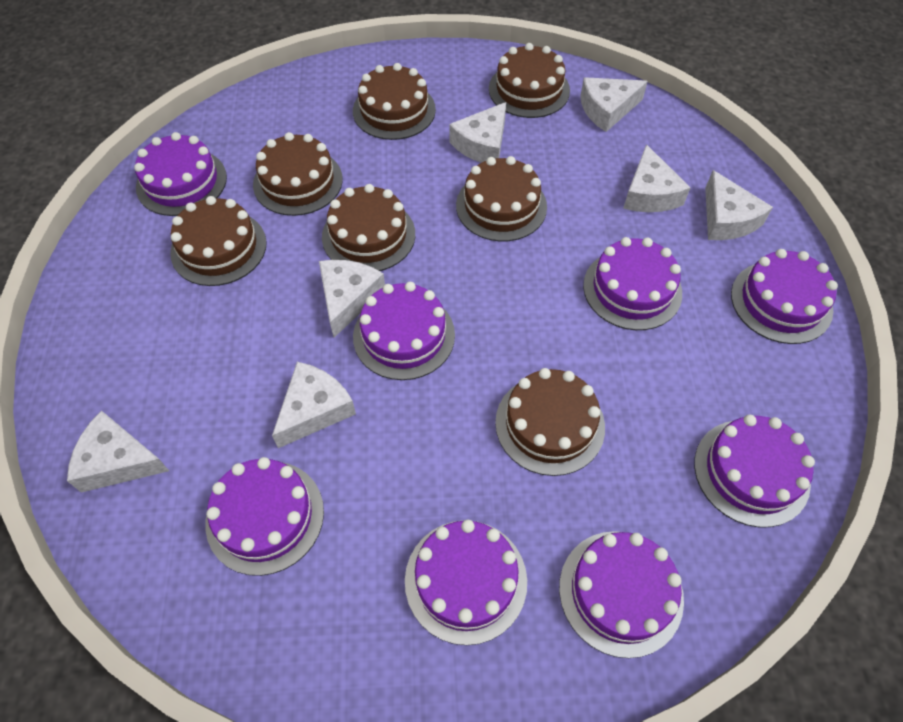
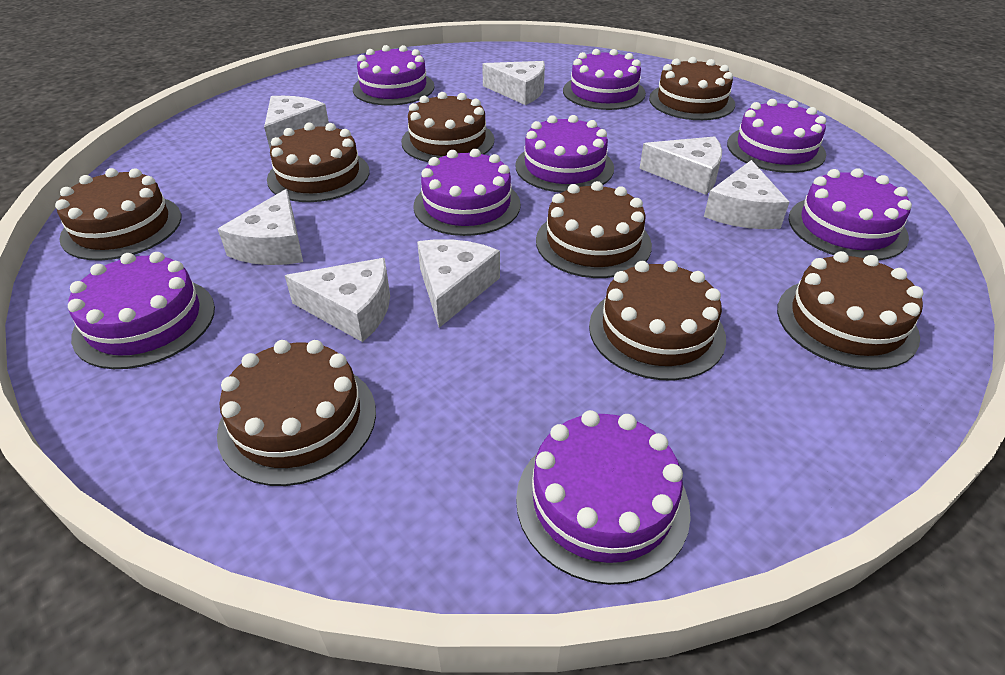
brown cake: 7 -> 8

